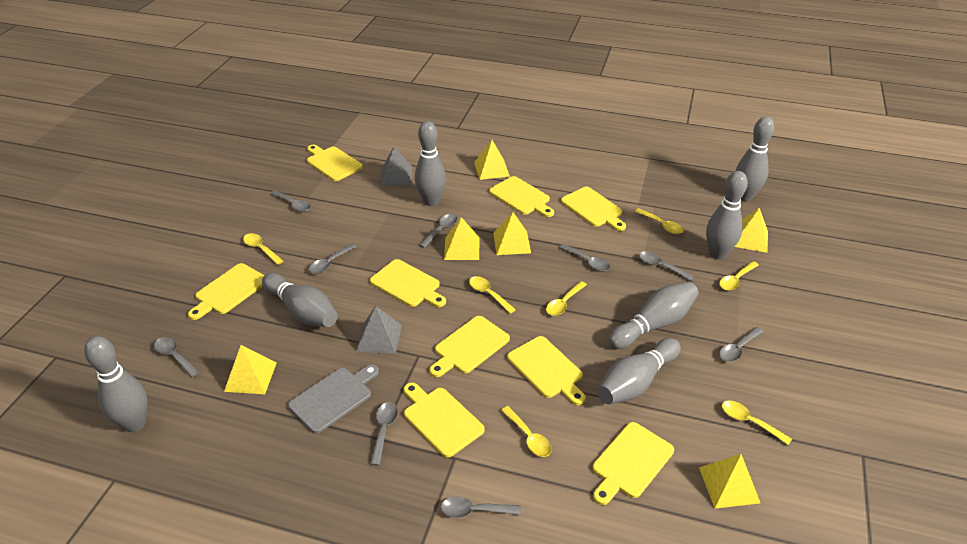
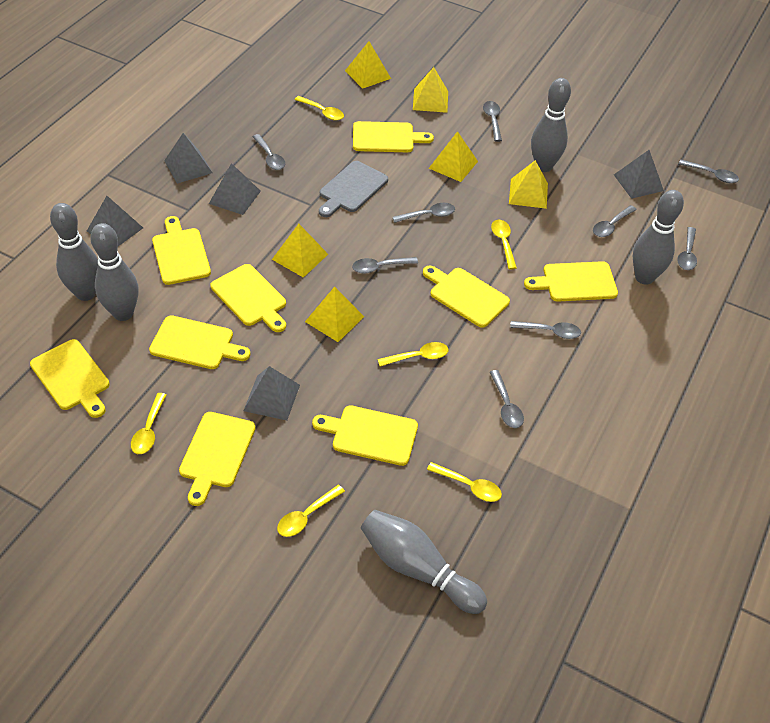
grey bowling pin: 7 -> 5
grey pyramid: 2 -> 5
yellow spoon: 7 -> 6

